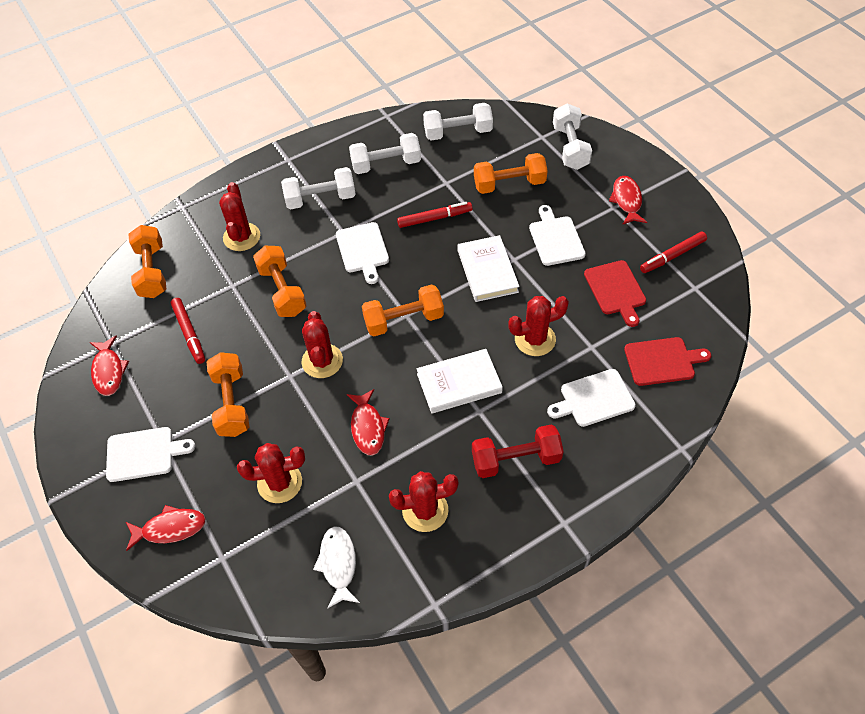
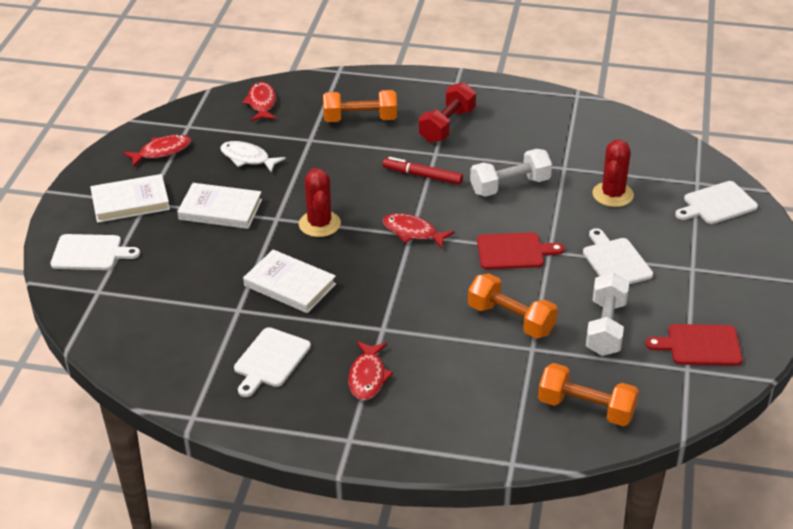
orange dumbbell: 5 -> 3
red cactus: 5 -> 2
red marker: 3 -> 1
white book: 2 -> 3
white dumbbell: 4 -> 2

